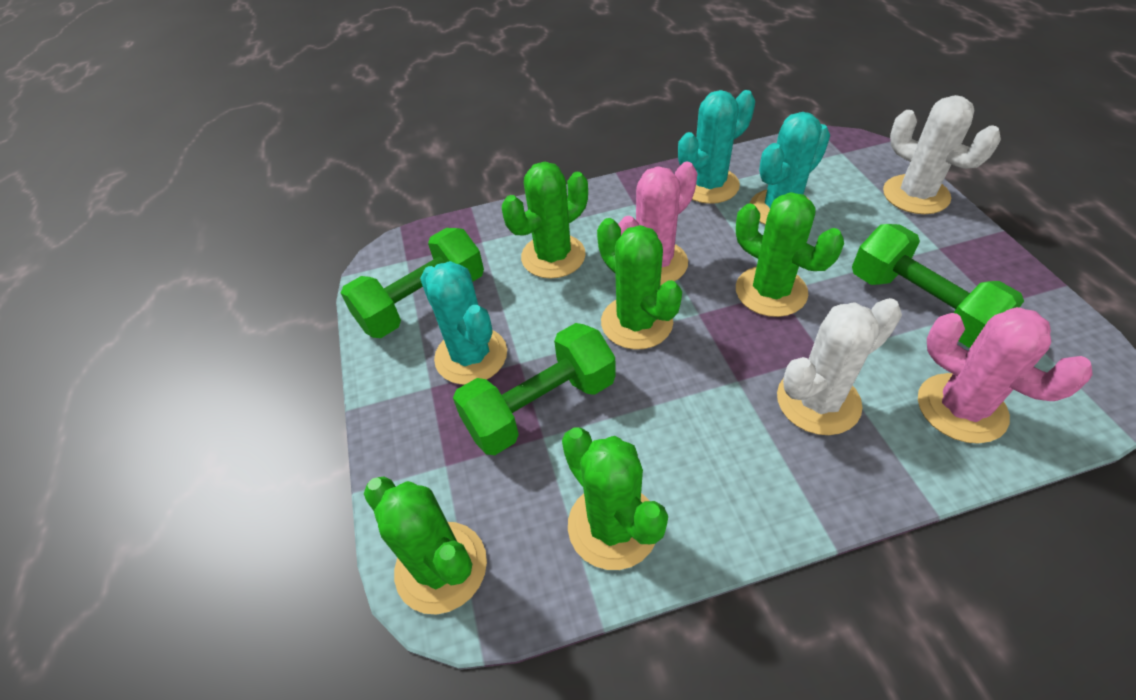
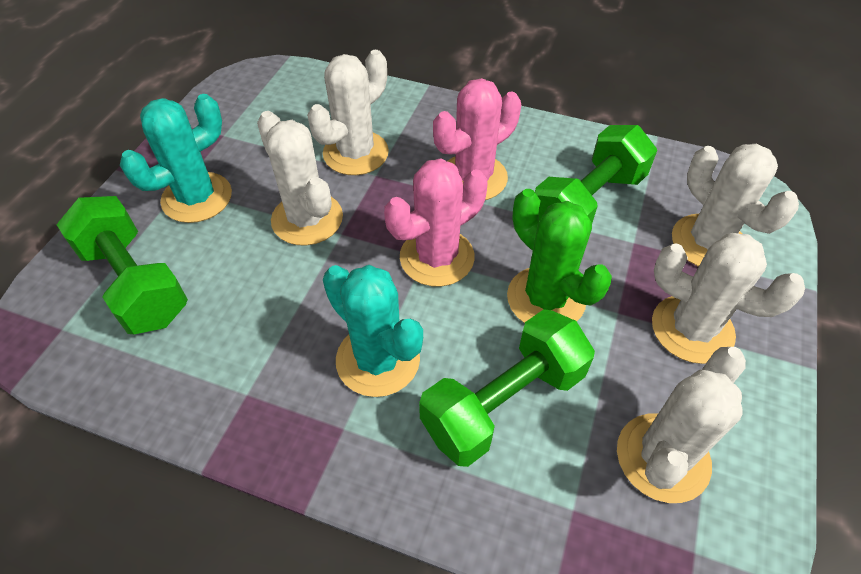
green cactus: 5 -> 1
turquoise cactus: 3 -> 2
white cactus: 2 -> 5

